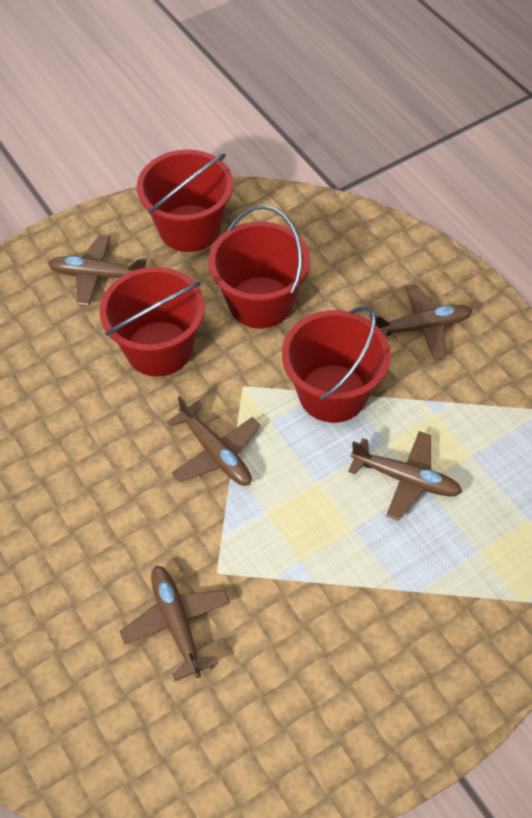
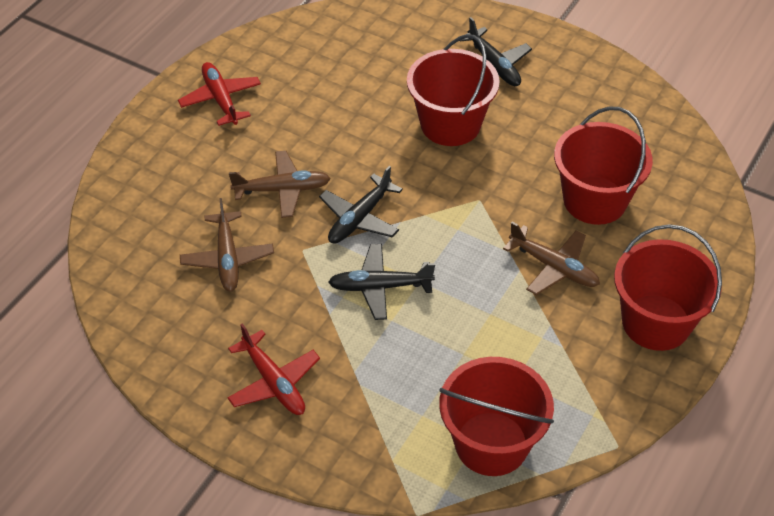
black plane: 0 -> 3
brown plane: 5 -> 3
red plane: 0 -> 2

